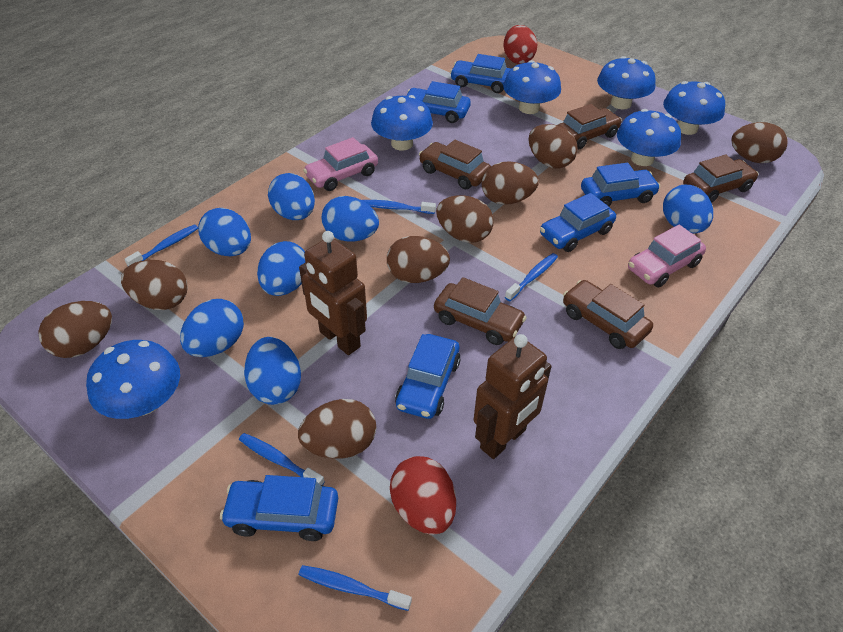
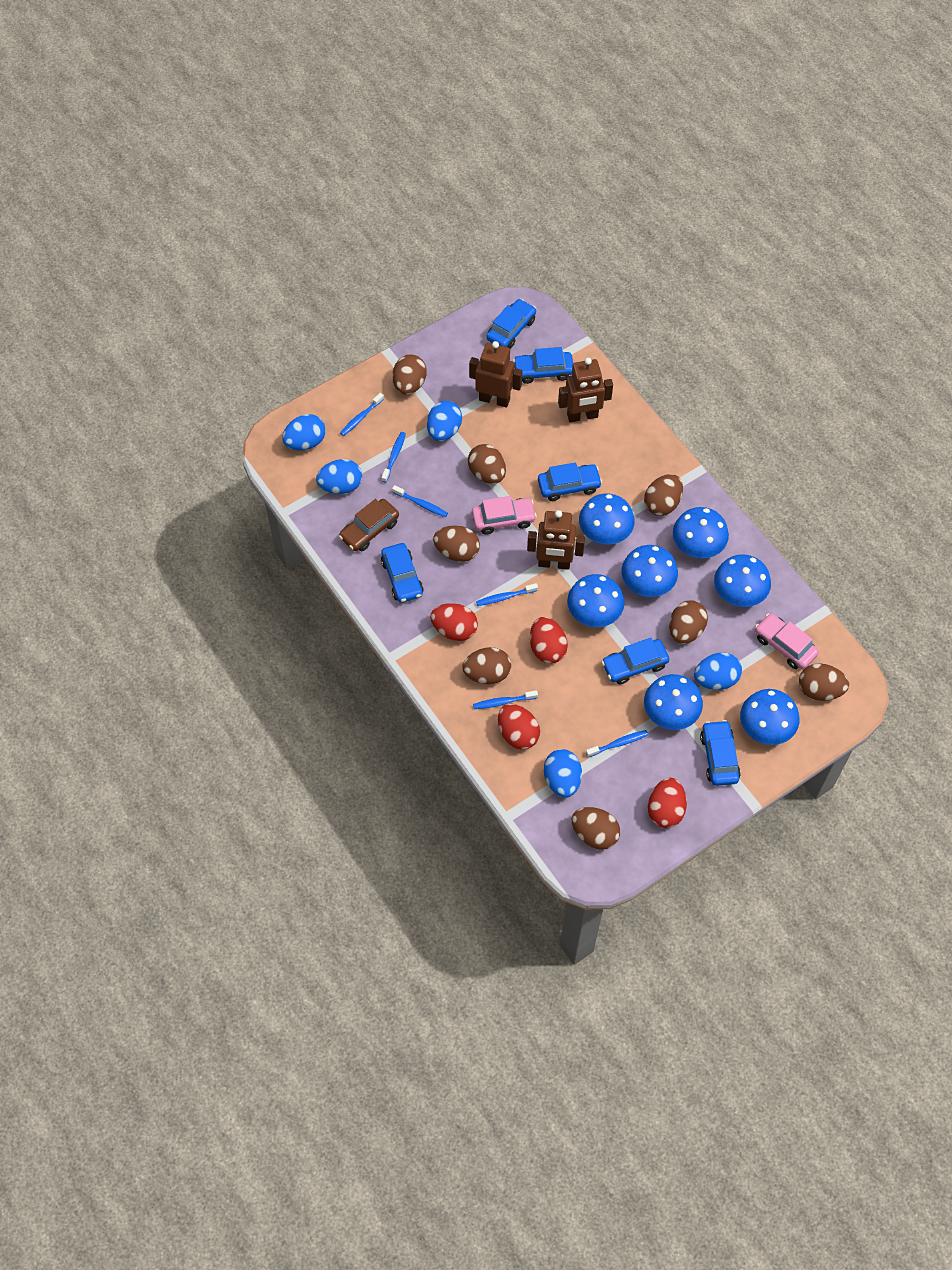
blue egg: 7 -> 5
blue mushroom: 6 -> 7
blue toothbrush: 5 -> 6
brown car: 5 -> 1
brown robot: 2 -> 3
red egg: 2 -> 4

